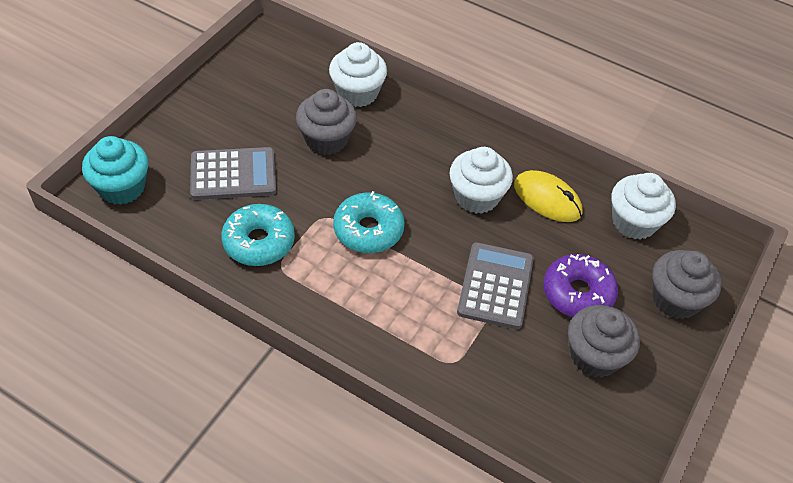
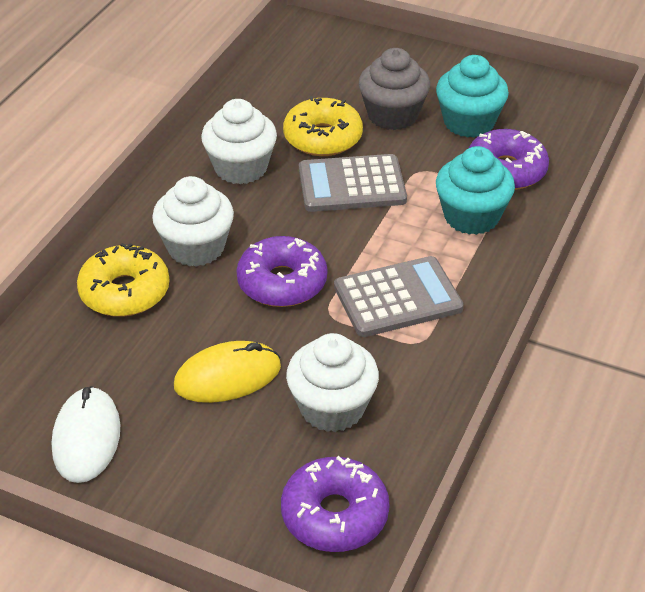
grey cupcake: 3 -> 1
purple donut: 1 -> 3
turquoise cupcake: 1 -> 2
turquoise donut: 2 -> 0
white mouse: 0 -> 1
yellow donut: 0 -> 2

